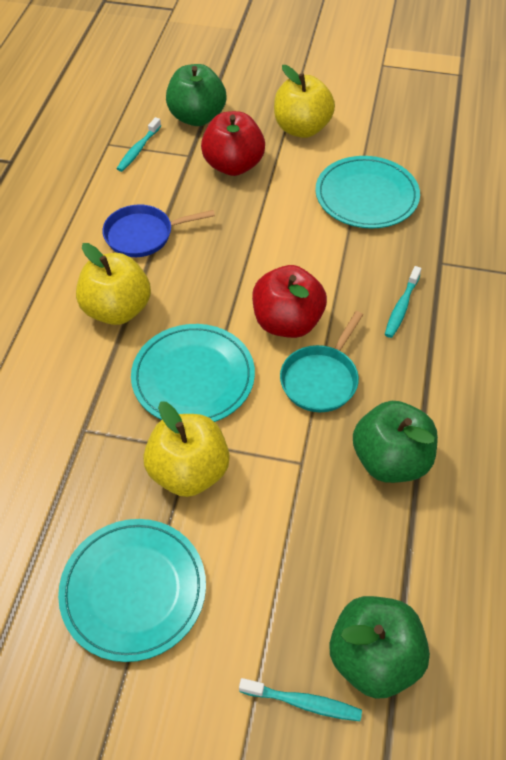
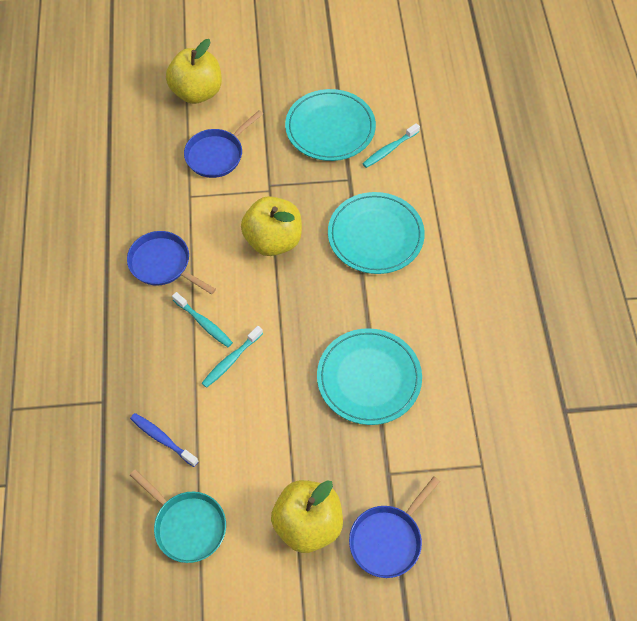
blue pan: 1 -> 3
blue toothbrush: 0 -> 1
green apple: 3 -> 0
red apple: 2 -> 0

